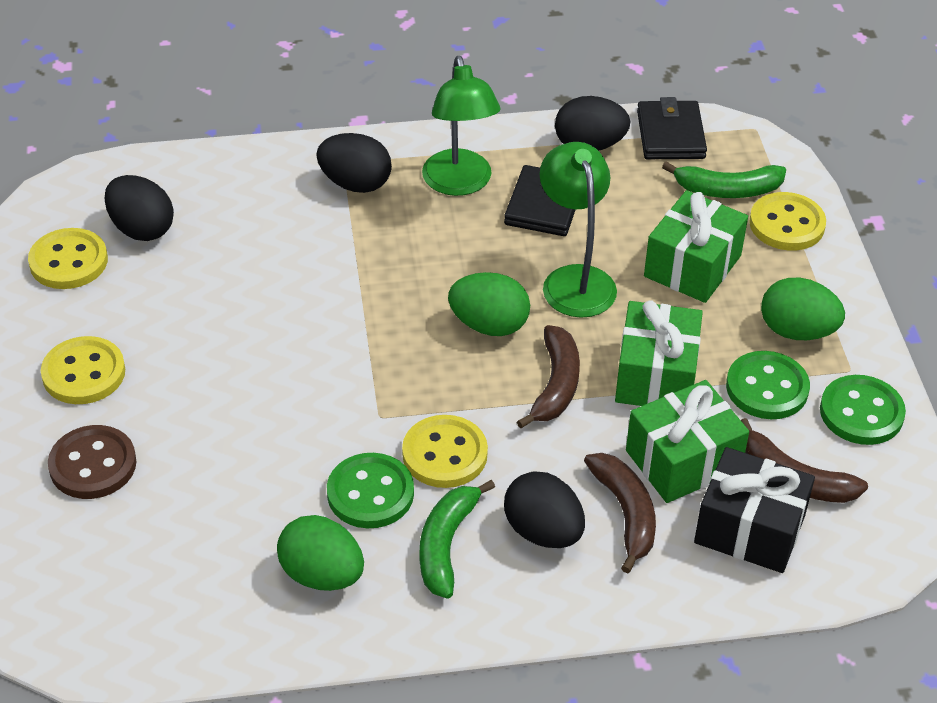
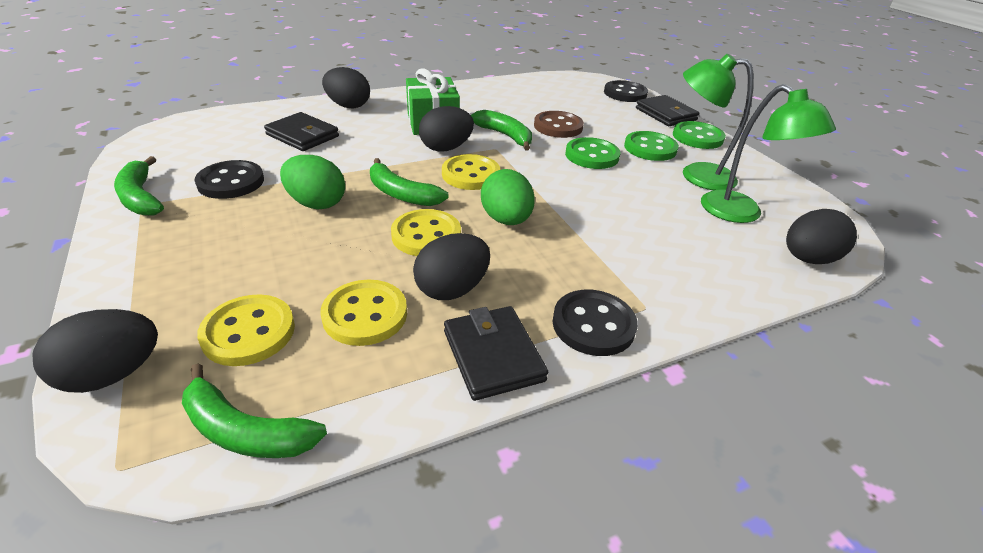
black button: 0 -> 3
black egg: 4 -> 5
black gift: 1 -> 0
black wallet: 2 -> 3
brown banana: 3 -> 0
green banana: 2 -> 4
green egg: 3 -> 2
green gift: 3 -> 1

